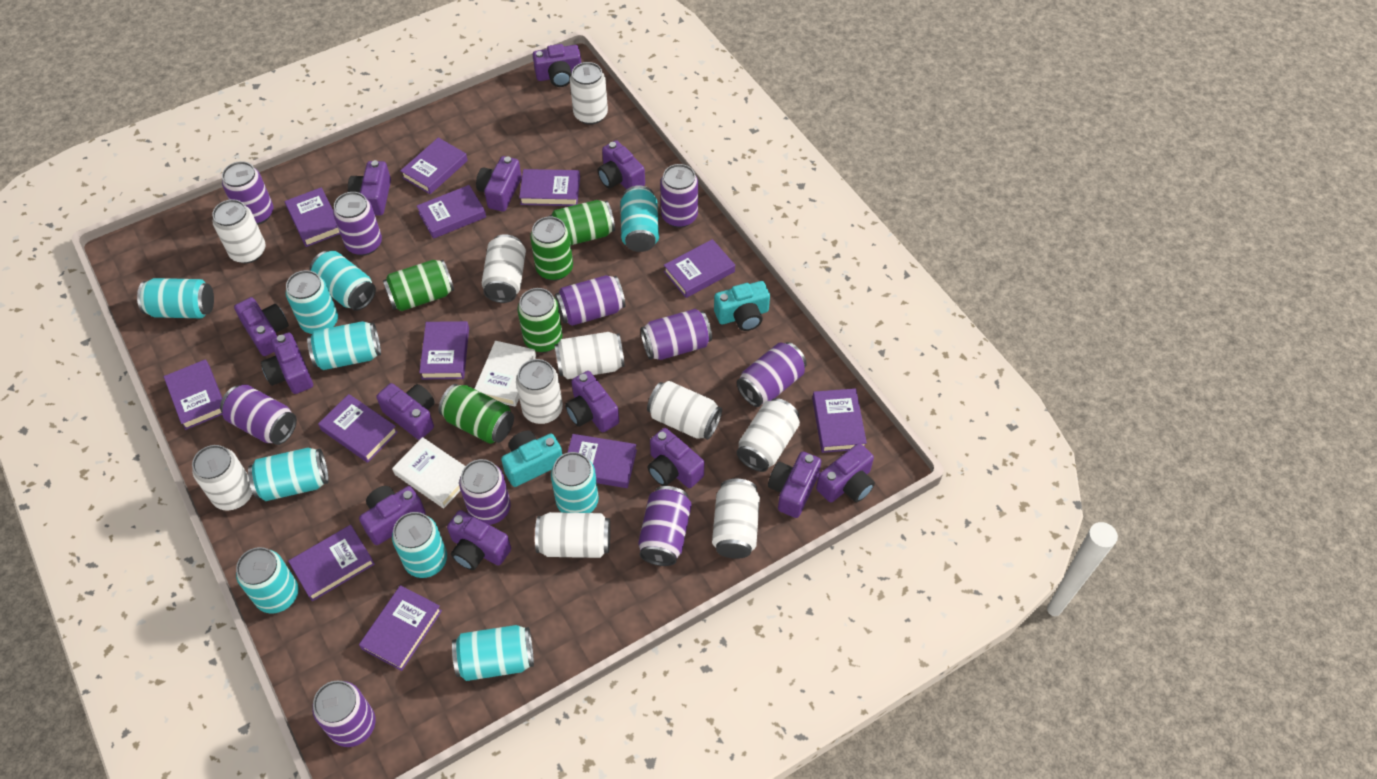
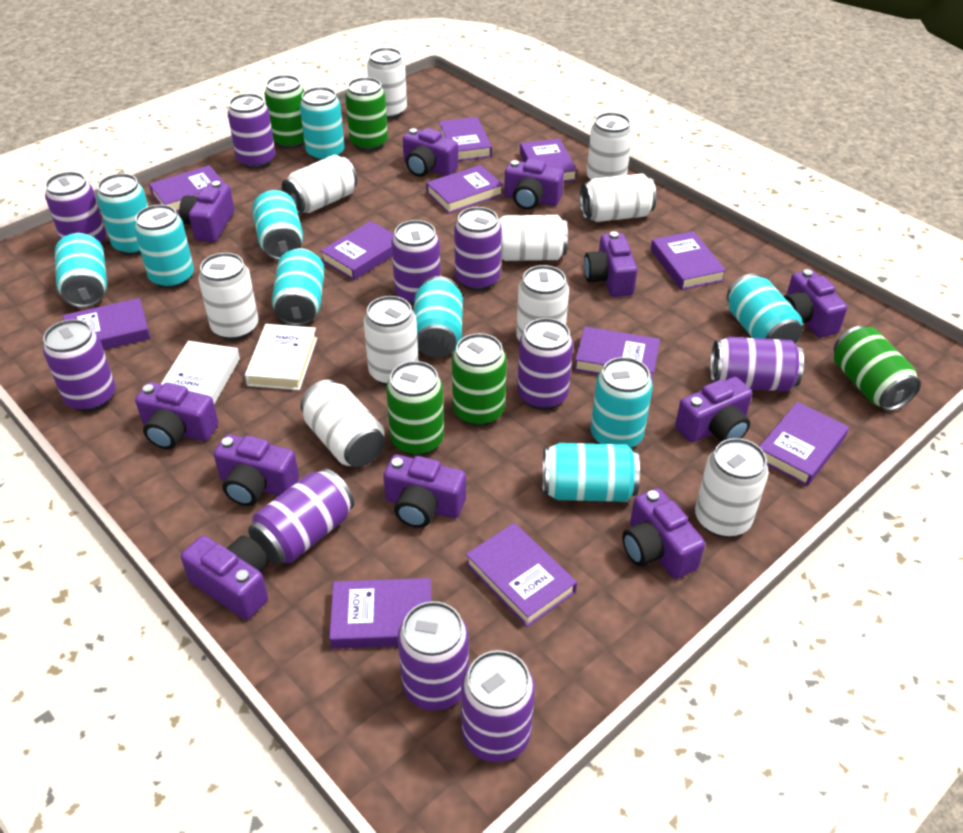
purple book: 12 -> 11
purple camera: 13 -> 11
turquoise camera: 2 -> 0

